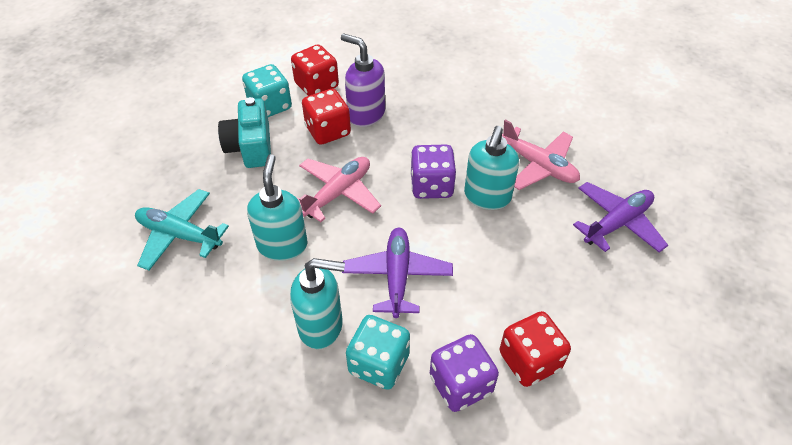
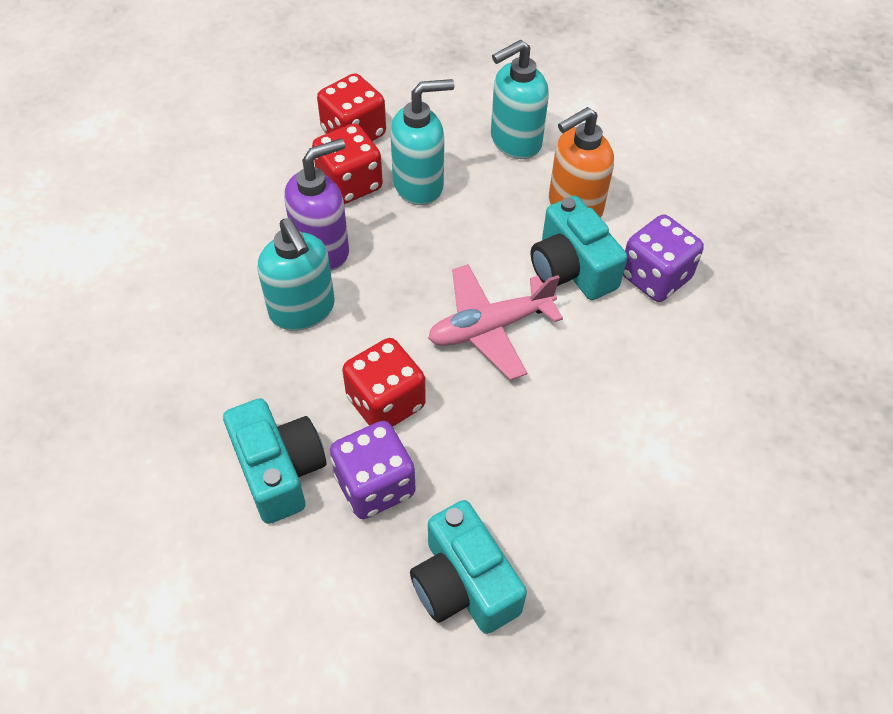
orange soap dispenser: 0 -> 1
pink plane: 2 -> 1
purple plane: 2 -> 0
turquoise camera: 1 -> 3
turquoise dice: 2 -> 0
turquoise plane: 1 -> 0

